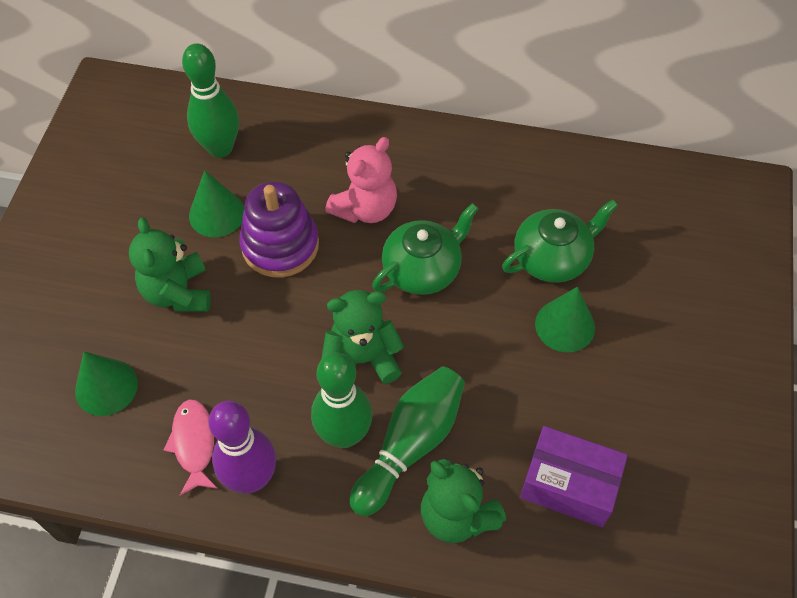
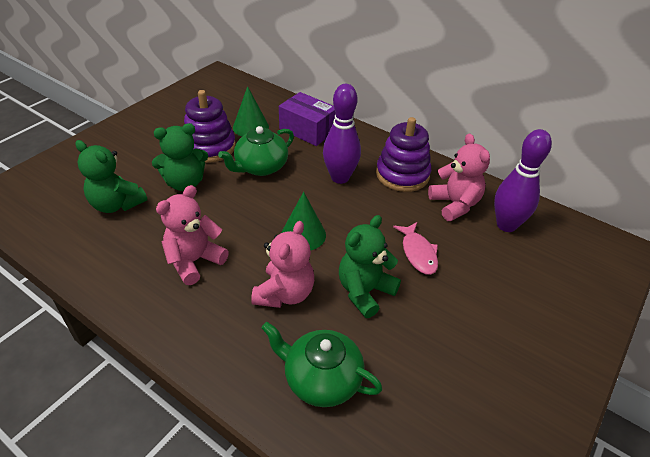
green bowling pin: 3 -> 0
green cone: 3 -> 2
pink teddy bear: 1 -> 3
purple bowling pin: 1 -> 2
purple stacking toy: 1 -> 2

